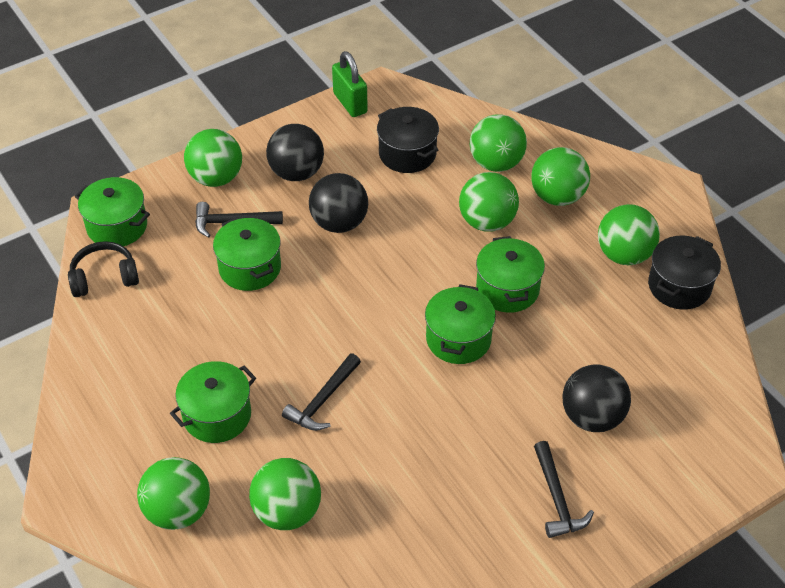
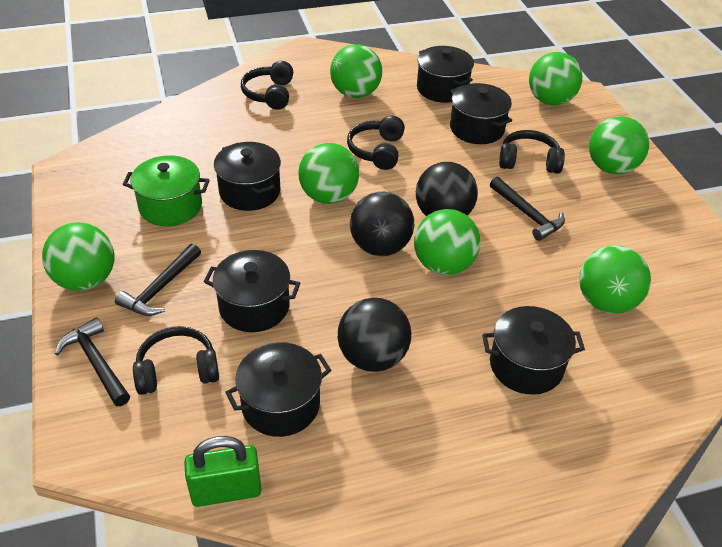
black headphones: 1 -> 4
black pot: 2 -> 6
green pot: 5 -> 1

